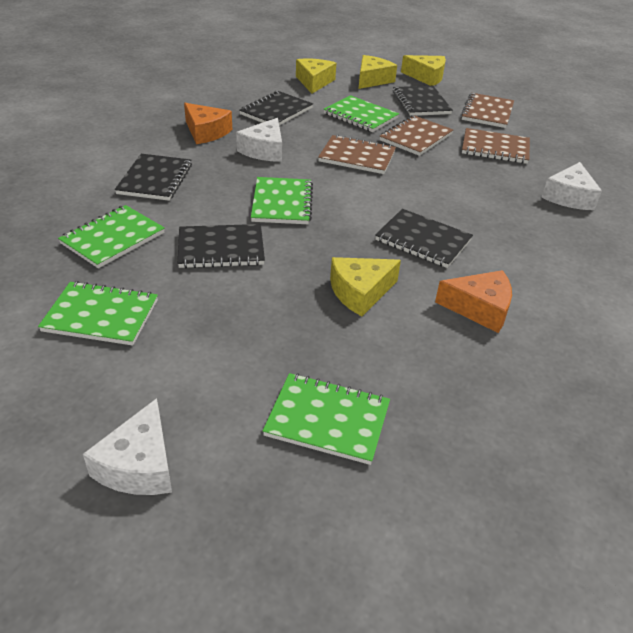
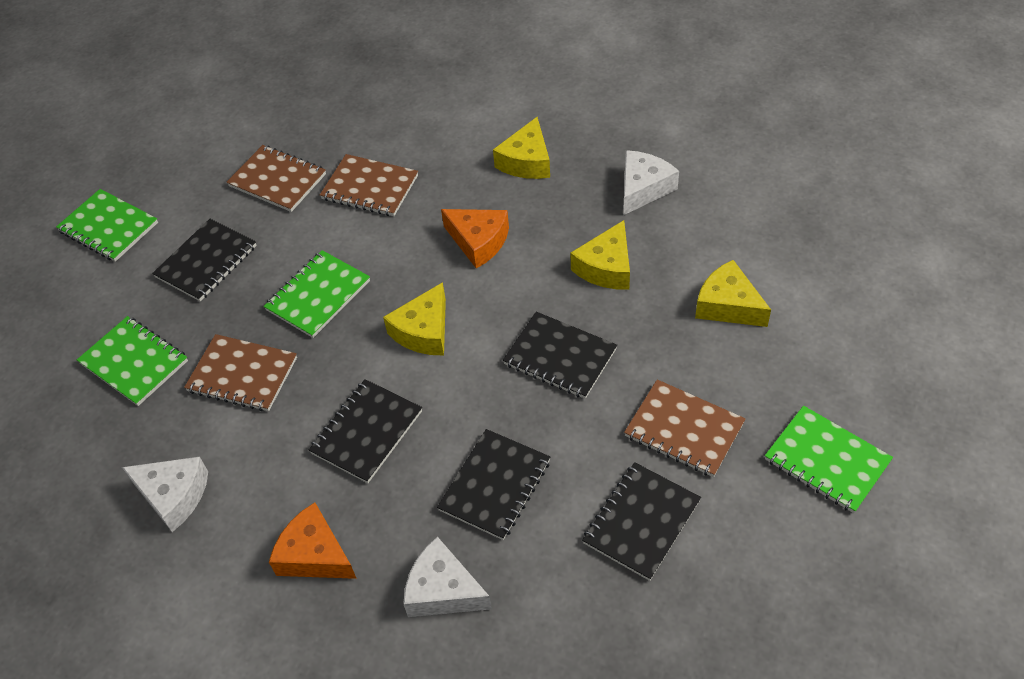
green notebook: 5 -> 4

